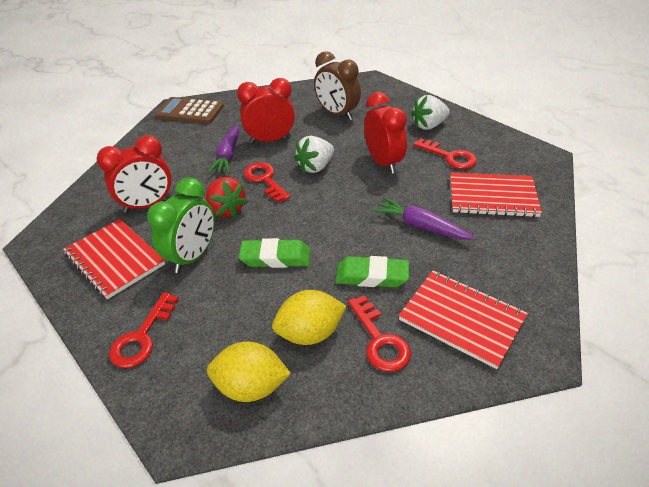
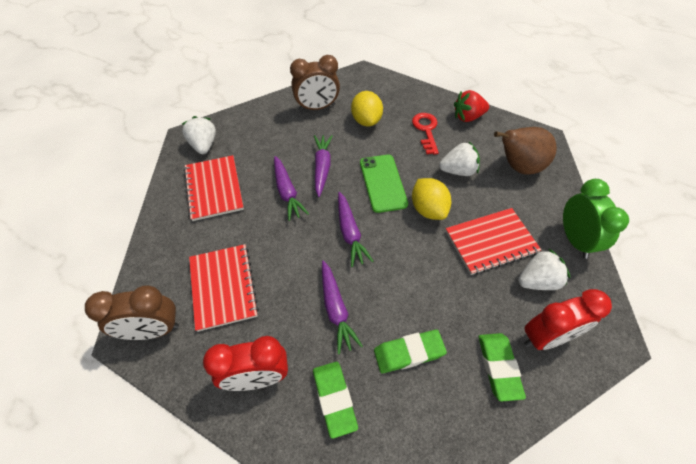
brown calculator: 1 -> 0
brown clock: 1 -> 2
brown pear: 0 -> 1
green eraser: 2 -> 3
green phone: 0 -> 1
purple carrot: 2 -> 4
red clock: 3 -> 2
red key: 4 -> 1
white strawberry: 2 -> 3

